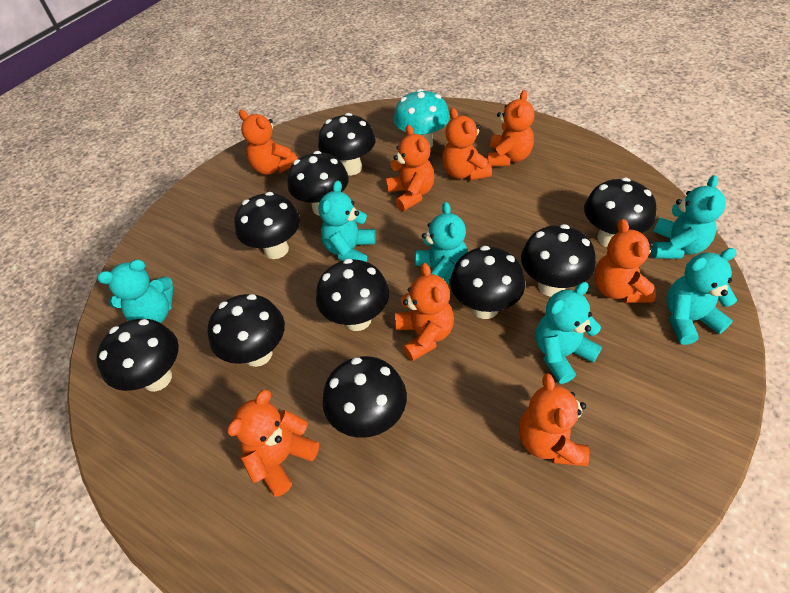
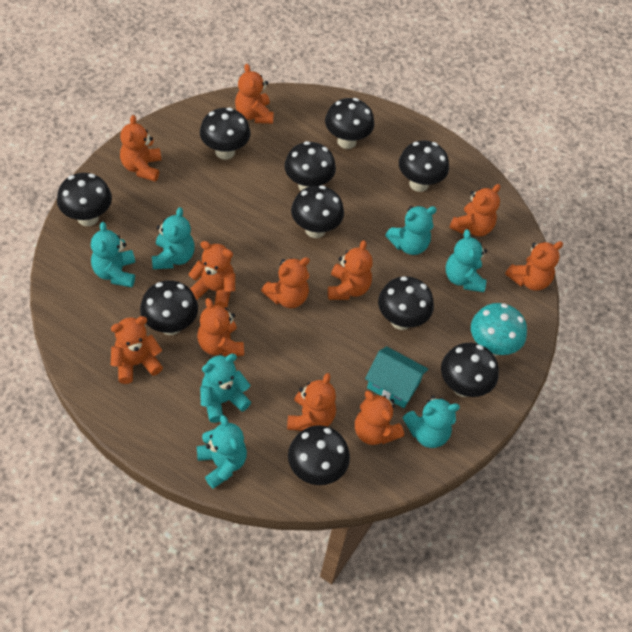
orange teddy bear: 8 -> 11
turquoise house: 0 -> 1
turquoise teddy bear: 6 -> 7

